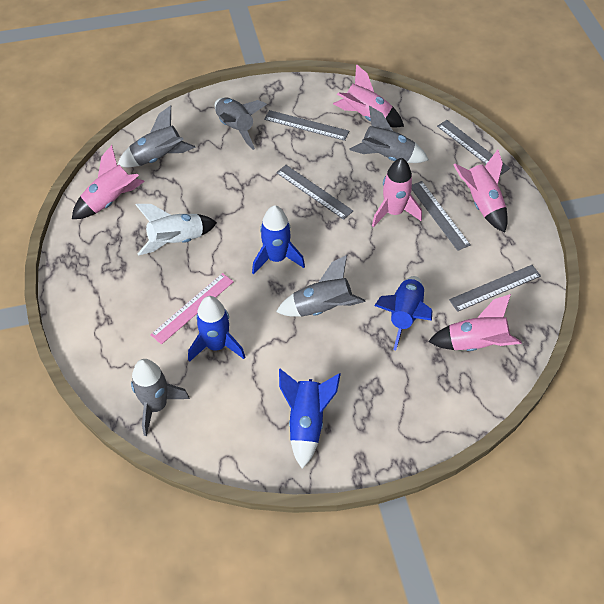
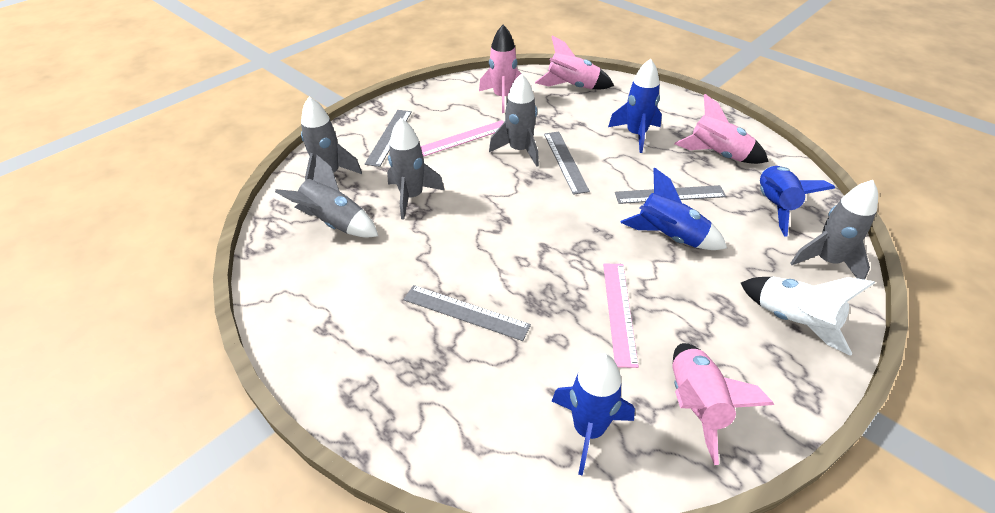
grey ruler: 5 -> 4
pink rocket: 5 -> 4
pink ruler: 1 -> 2

